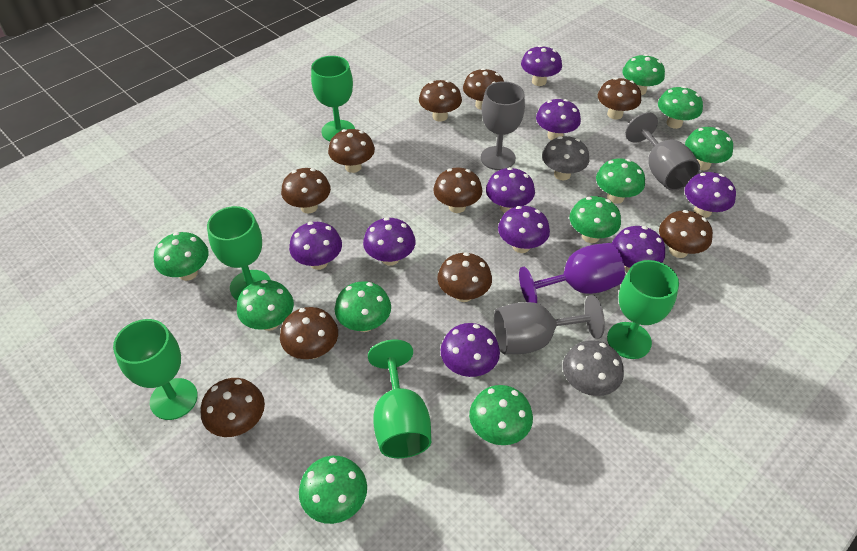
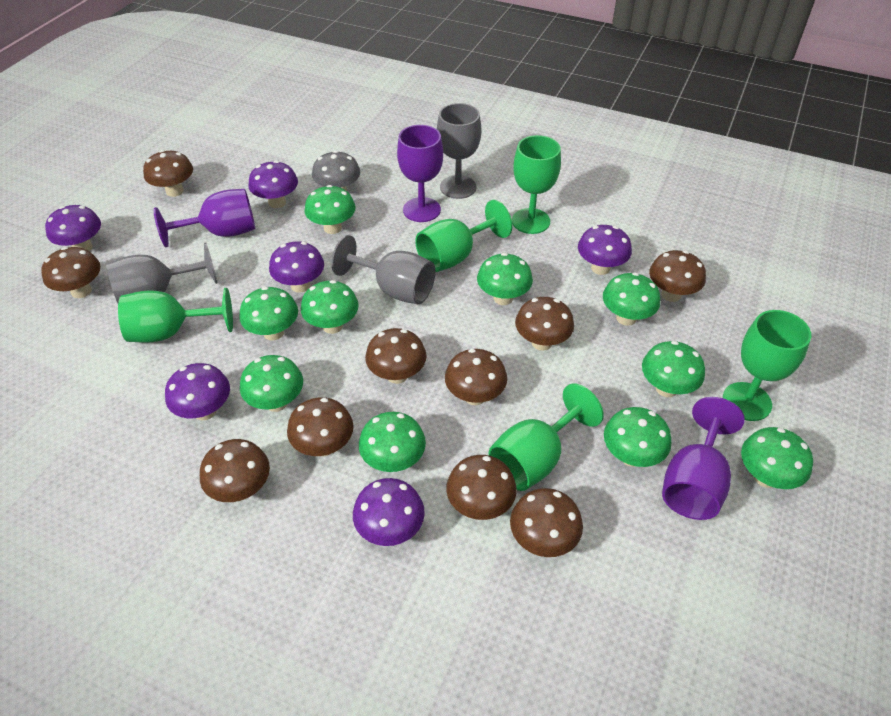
grey mushroom: 2 -> 1
purple goblet: 1 -> 3
purple mushroom: 9 -> 6

